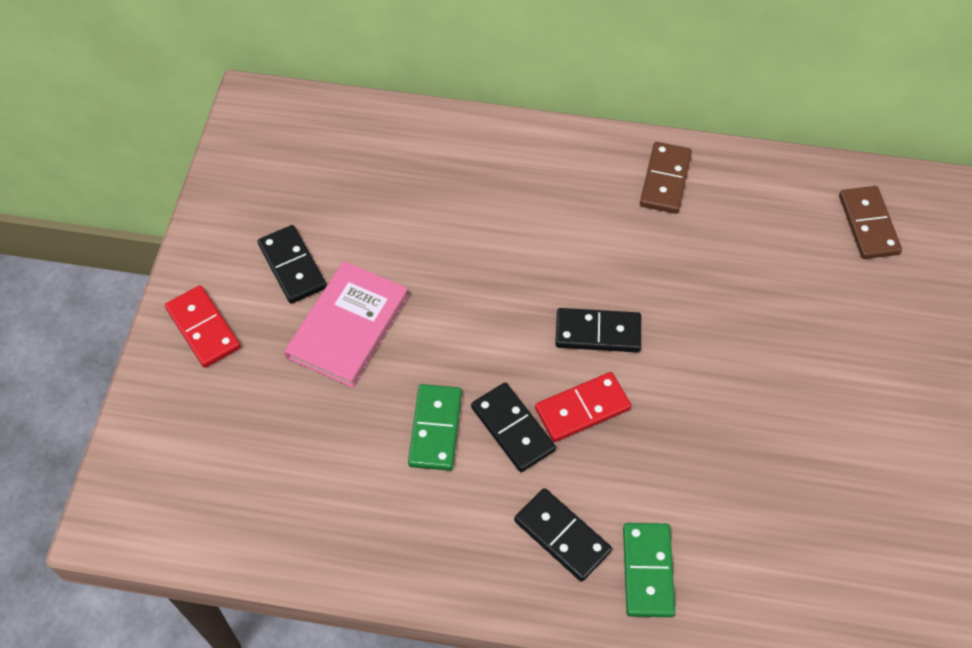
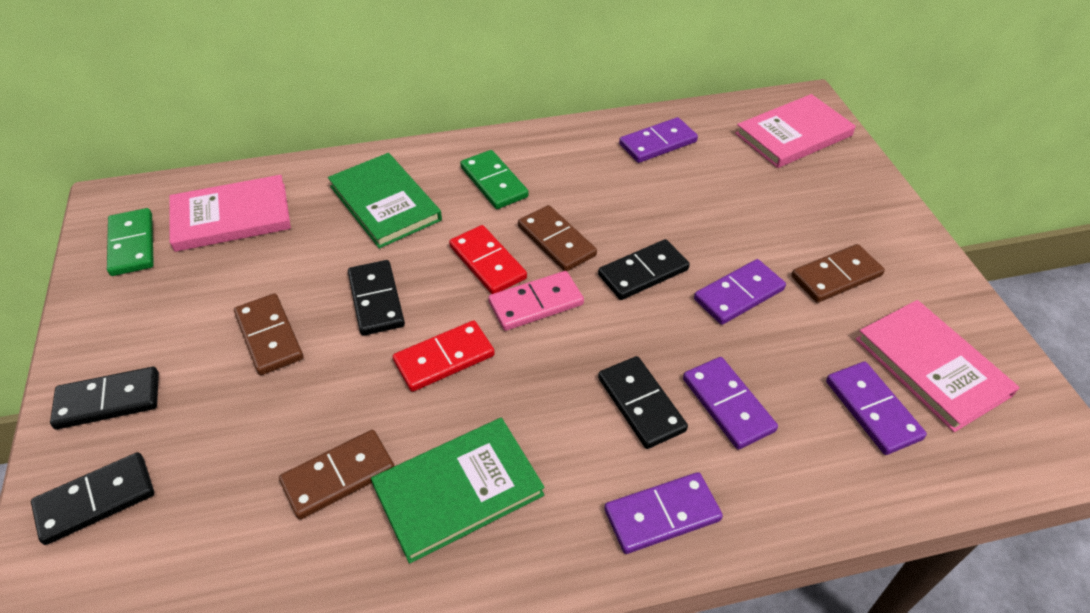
black domino: 4 -> 5
brown domino: 2 -> 4
green book: 0 -> 2
pink book: 1 -> 3
pink domino: 0 -> 1
purple domino: 0 -> 5

